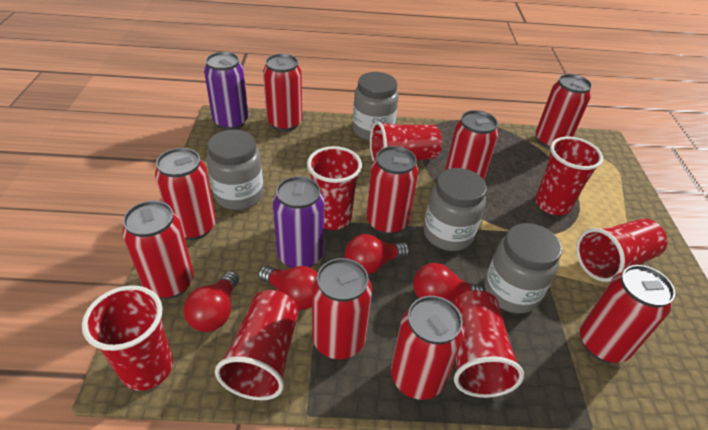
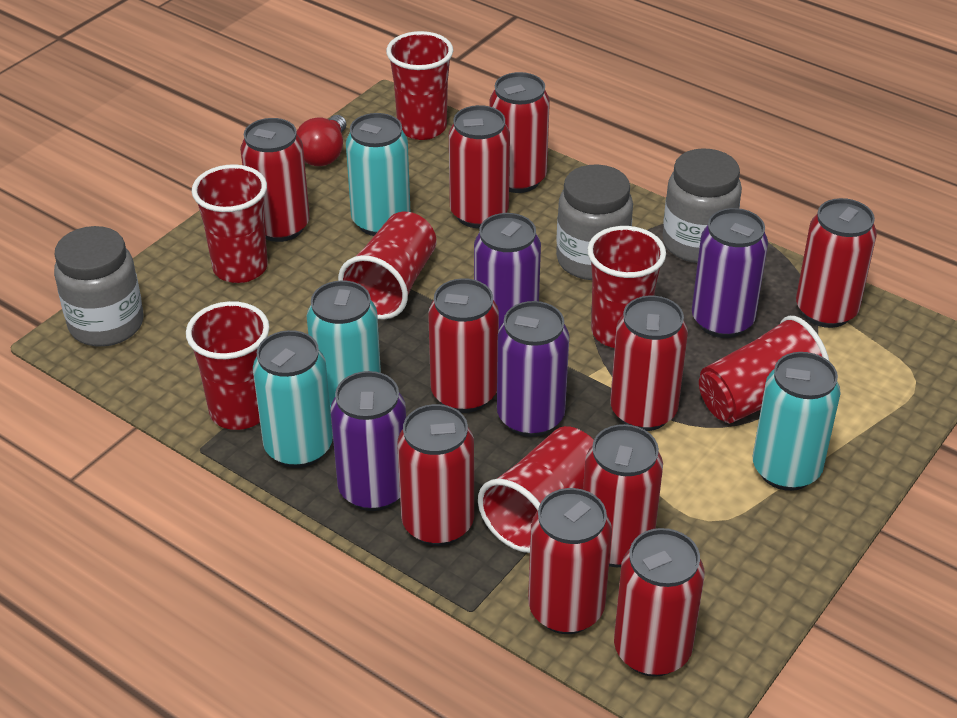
grey jar: 4 -> 3
purple can: 2 -> 4
red can: 9 -> 10
red light bulb: 4 -> 1
turquoise can: 0 -> 4

